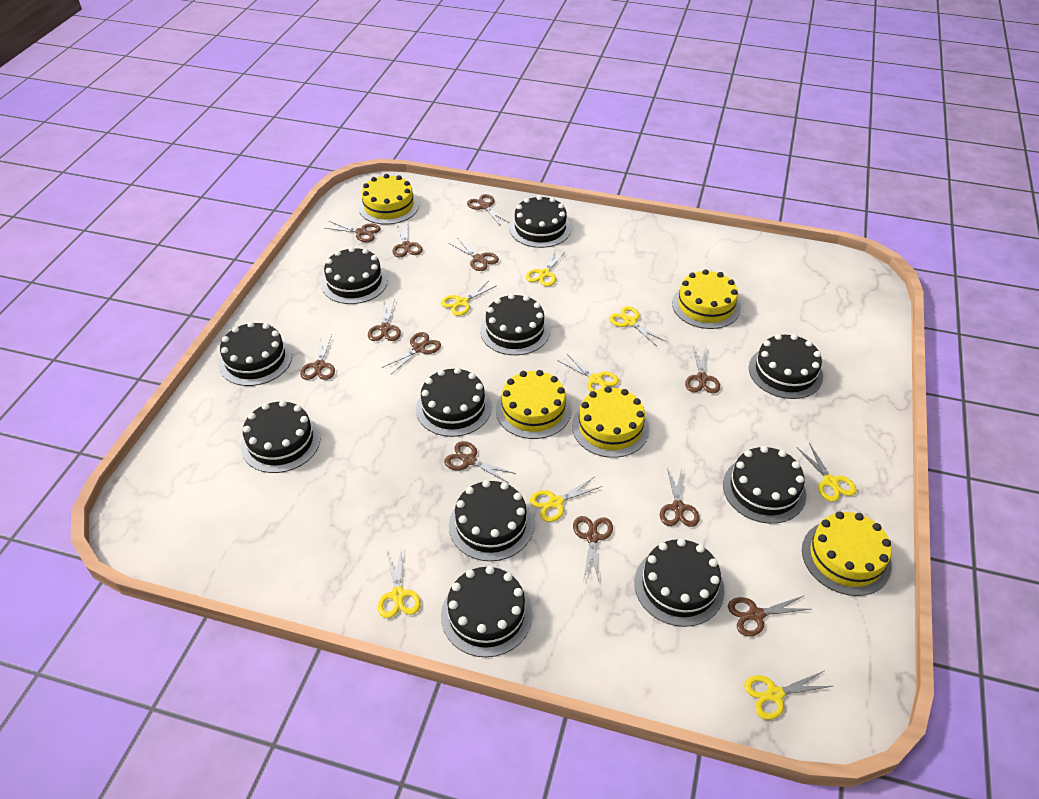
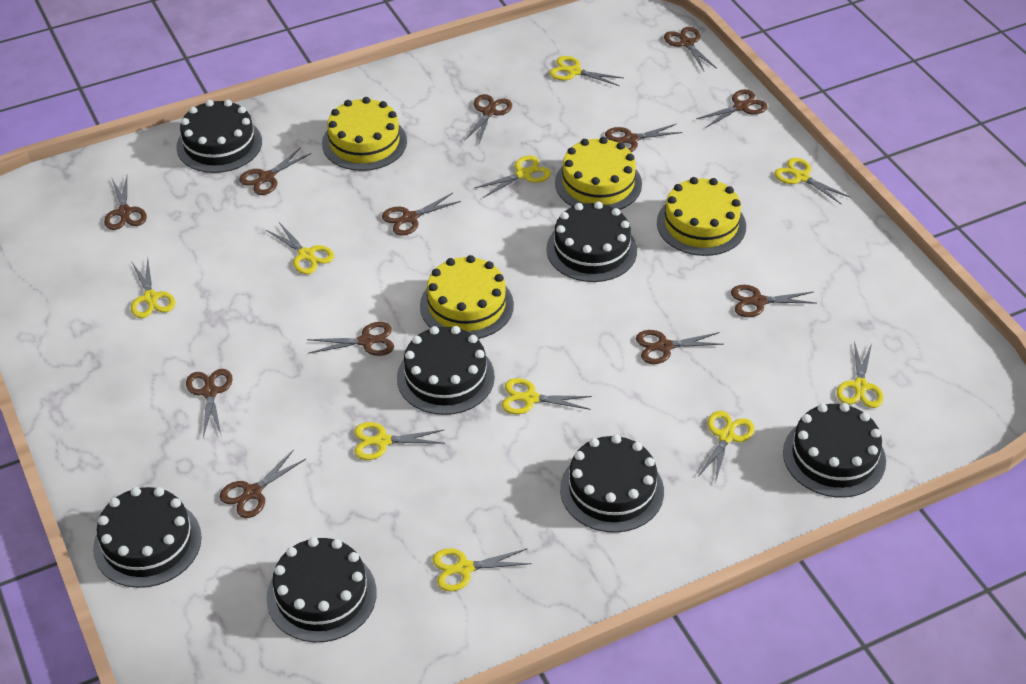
black cake: 11 -> 7
yellow cake: 5 -> 4
yellow scissors: 8 -> 10

